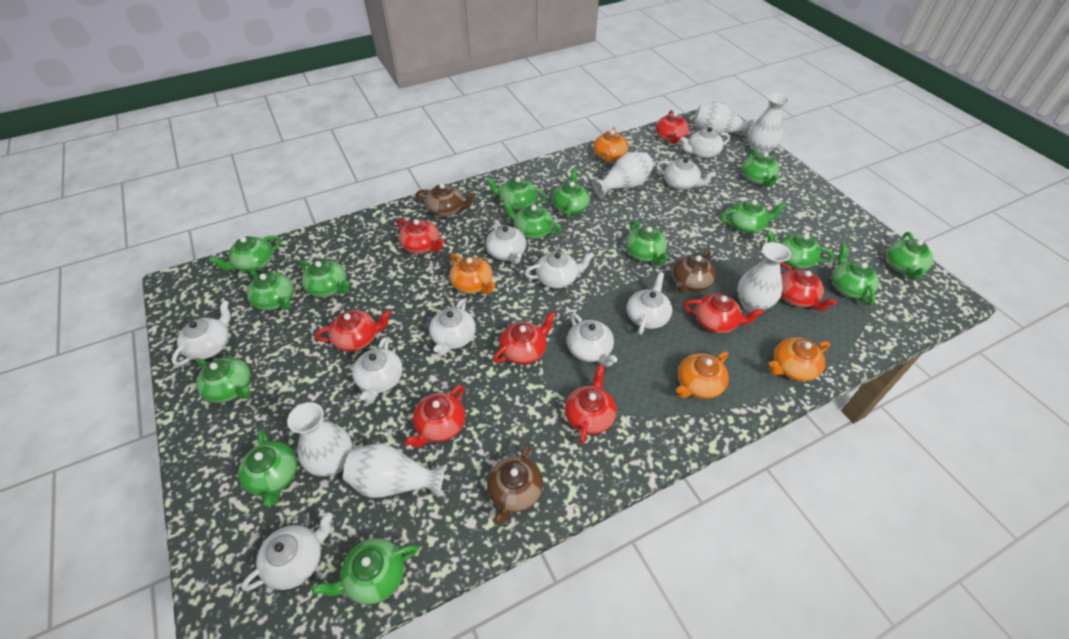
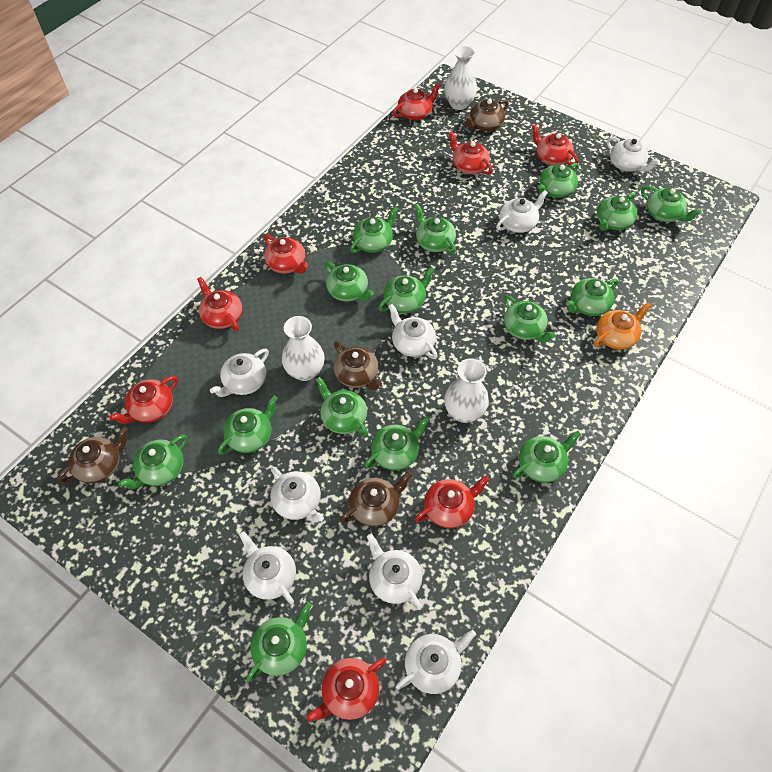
brown teapot: 3 -> 4
orange teapot: 4 -> 1
white teapot: 10 -> 8
white vase: 6 -> 3

